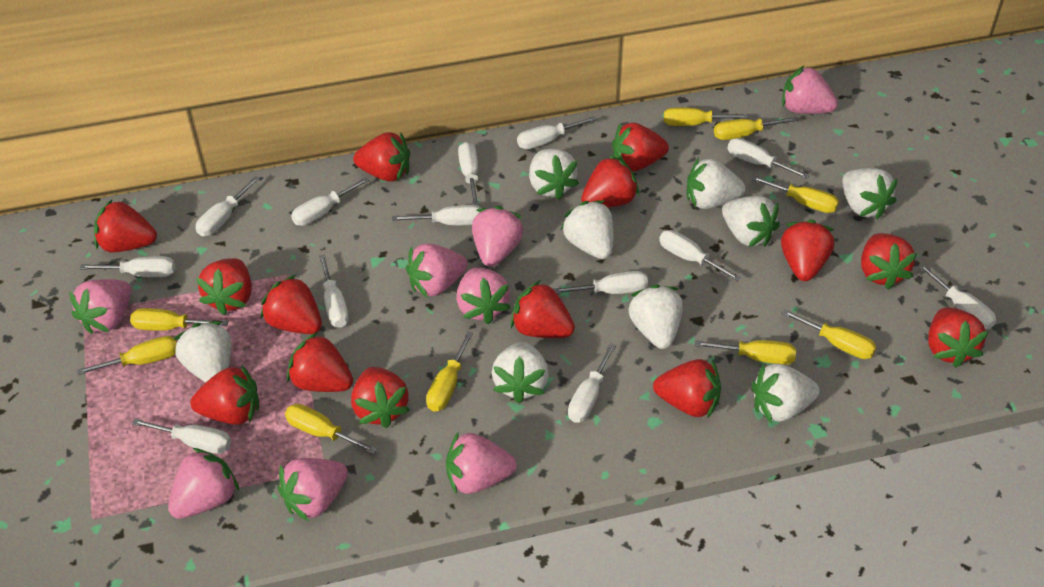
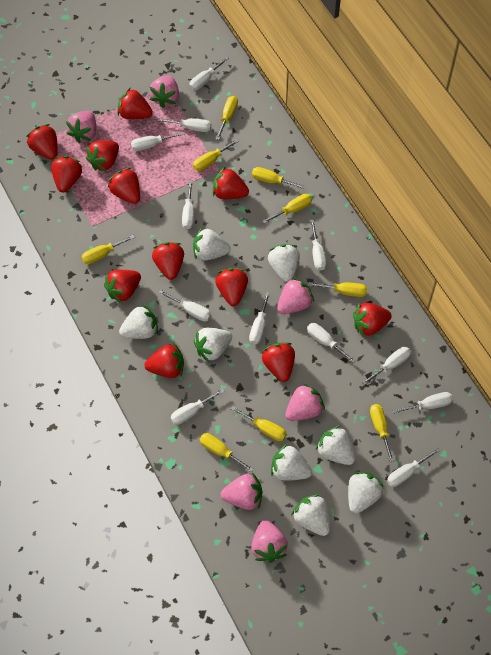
pink strawberry: 8 -> 6
red strawberry: 14 -> 12
white screwdriver: 13 -> 12
white strawberry: 9 -> 8

